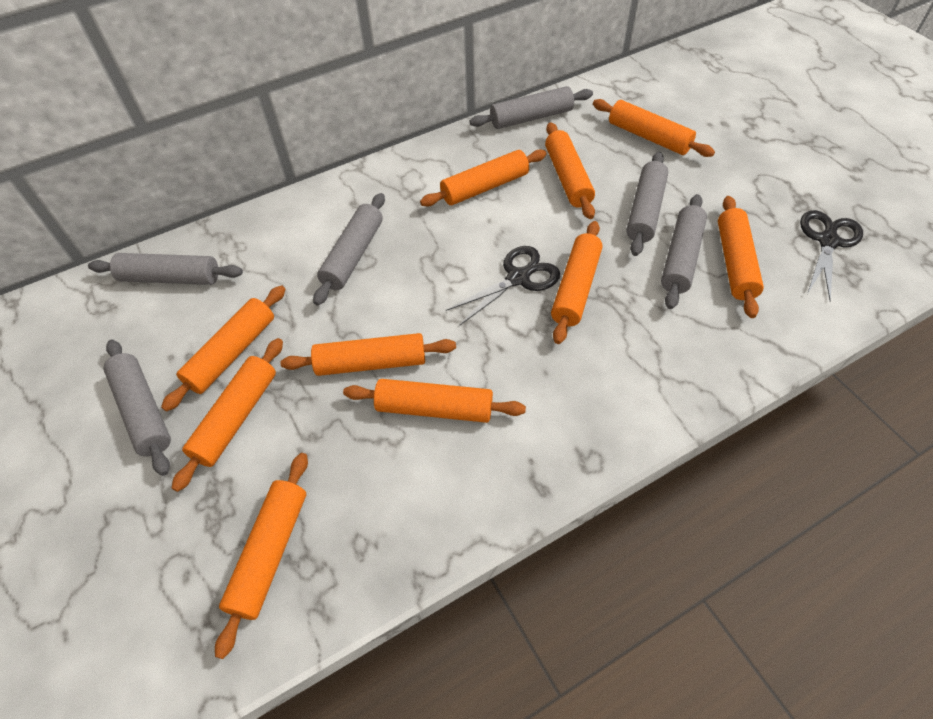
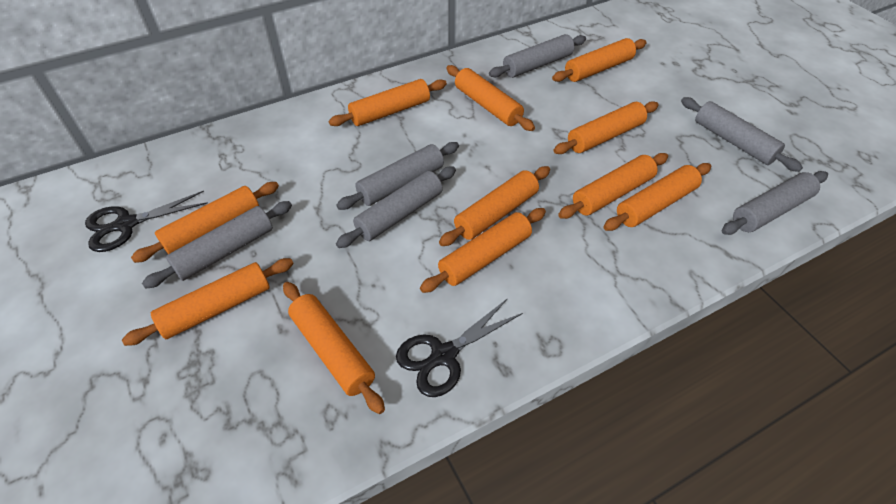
orange rolling pin: 10 -> 11

